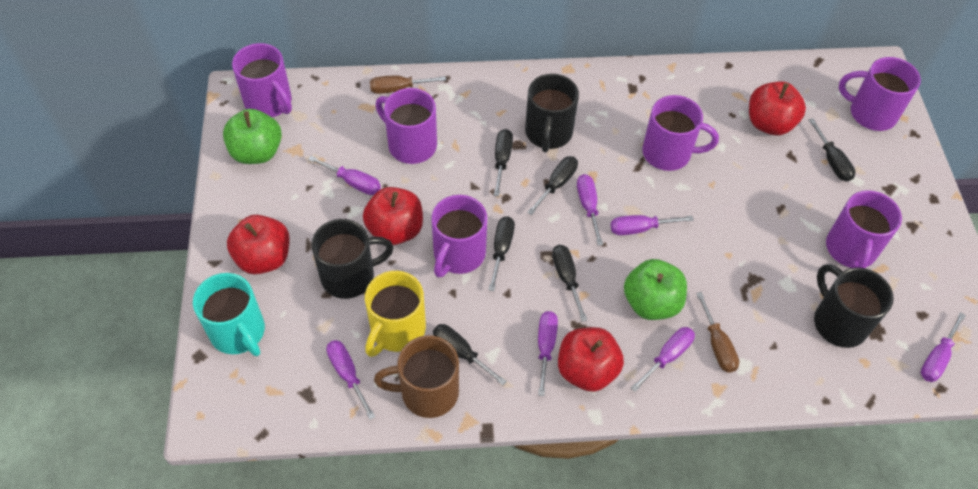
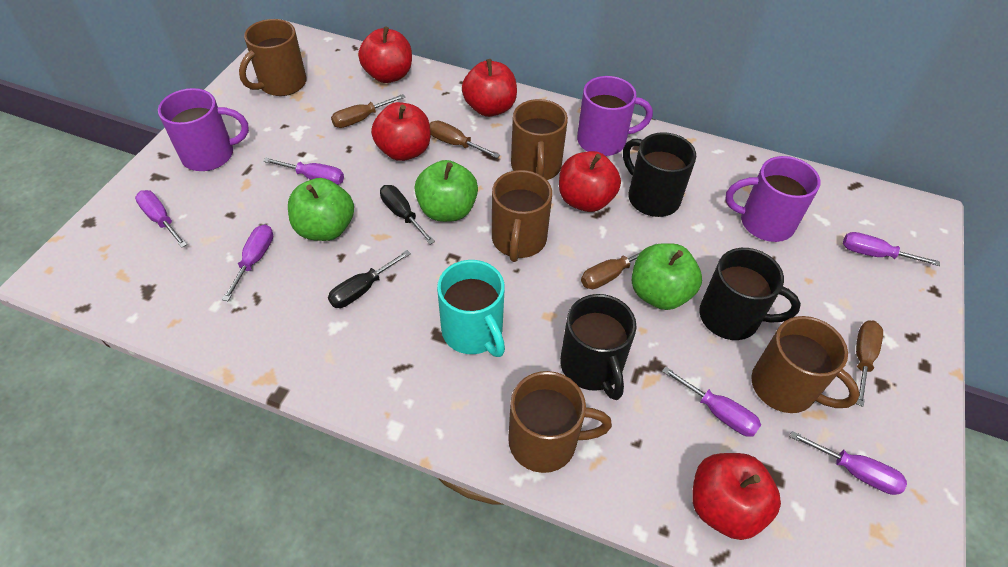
black screwdriver: 6 -> 2
brown mug: 1 -> 5
brown screwdriver: 2 -> 4
green apple: 2 -> 3
purple mug: 6 -> 3
purple screwdriver: 7 -> 6
red apple: 4 -> 5
yellow mug: 1 -> 0

